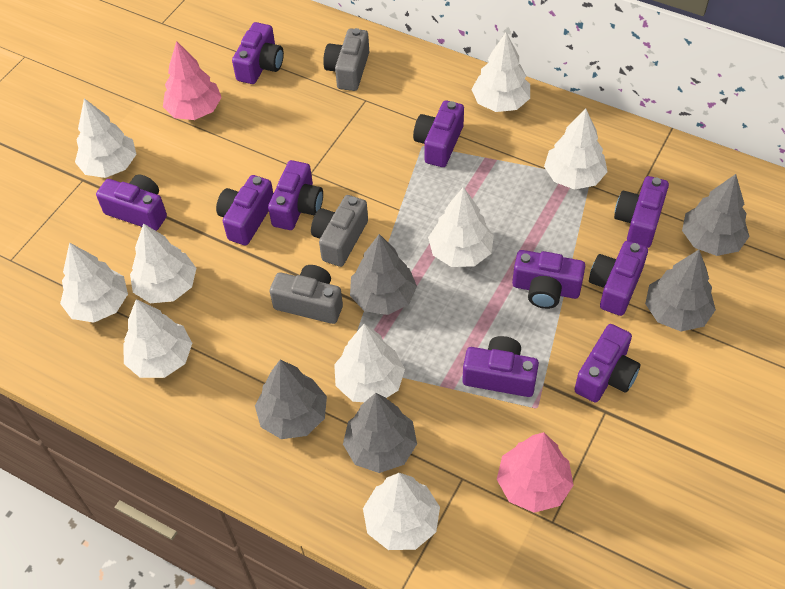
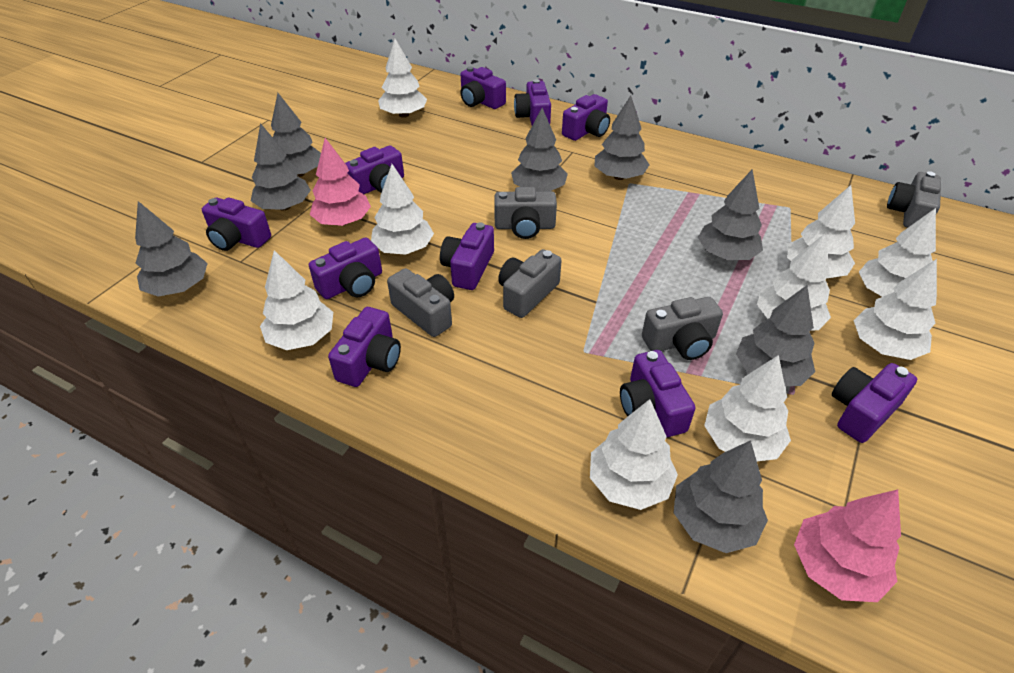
grey camera: 3 -> 5
grey tree: 5 -> 8

